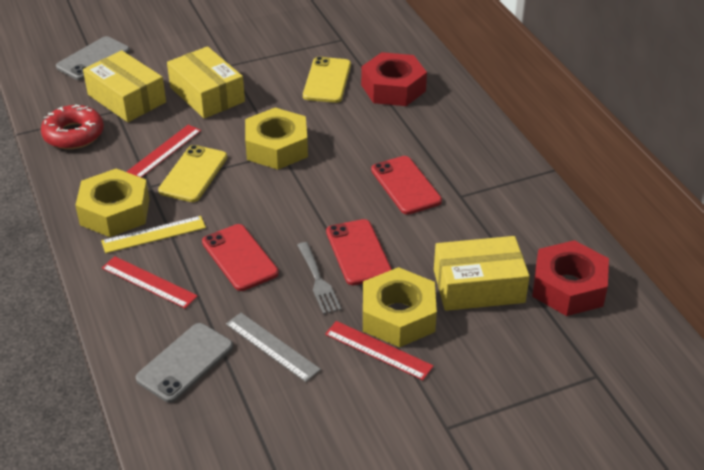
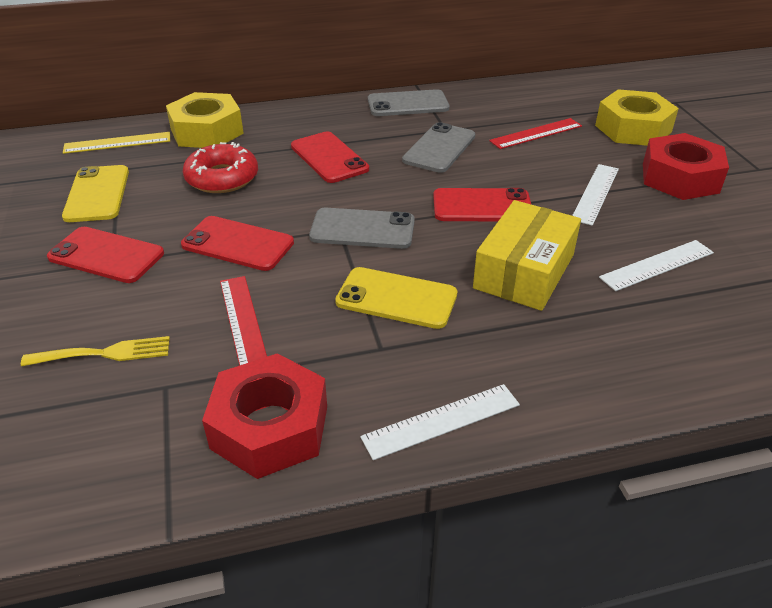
grey fork: 1 -> 0
grey phone: 2 -> 3
grey ruler: 1 -> 0
red phone: 3 -> 4
red ruler: 3 -> 2
white ruler: 0 -> 3
yellow box: 3 -> 1
yellow fork: 0 -> 1
yellow nut: 3 -> 2

